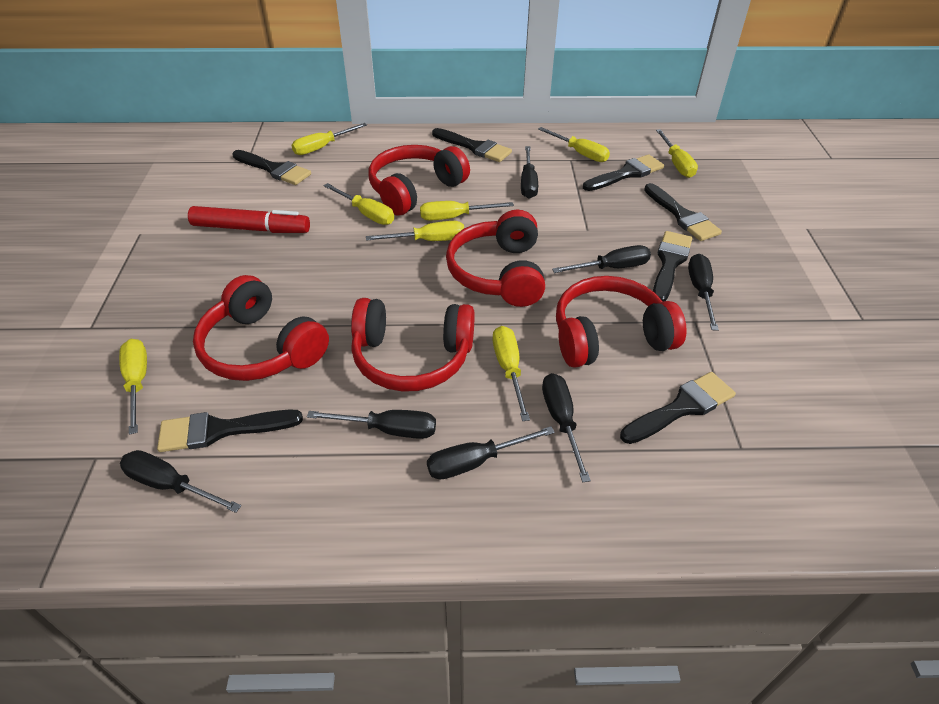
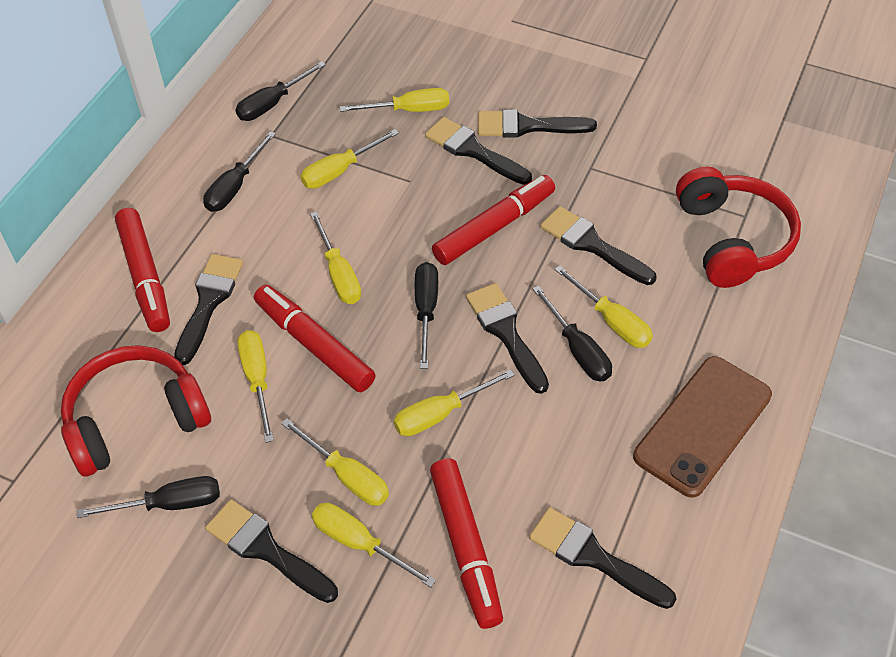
black screwdriver: 7 -> 5
brown phone: 0 -> 1
red headphones: 5 -> 2
red marker: 1 -> 4

